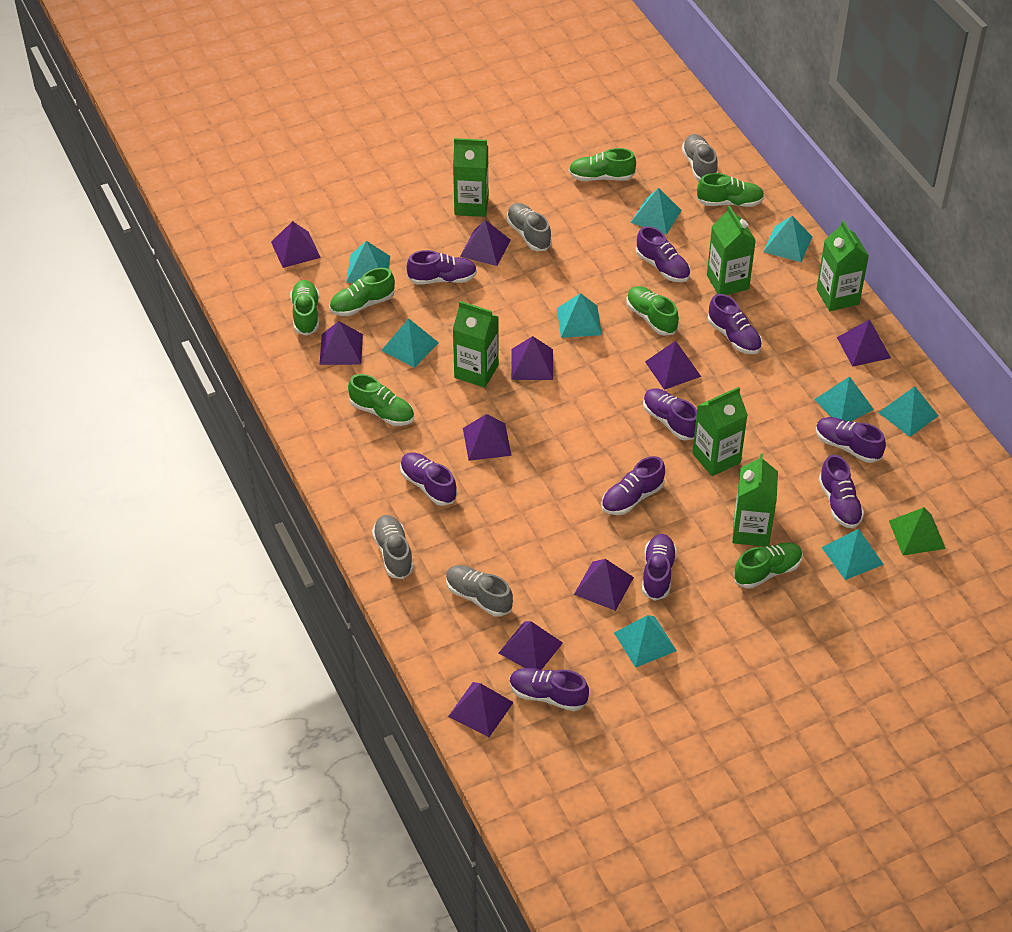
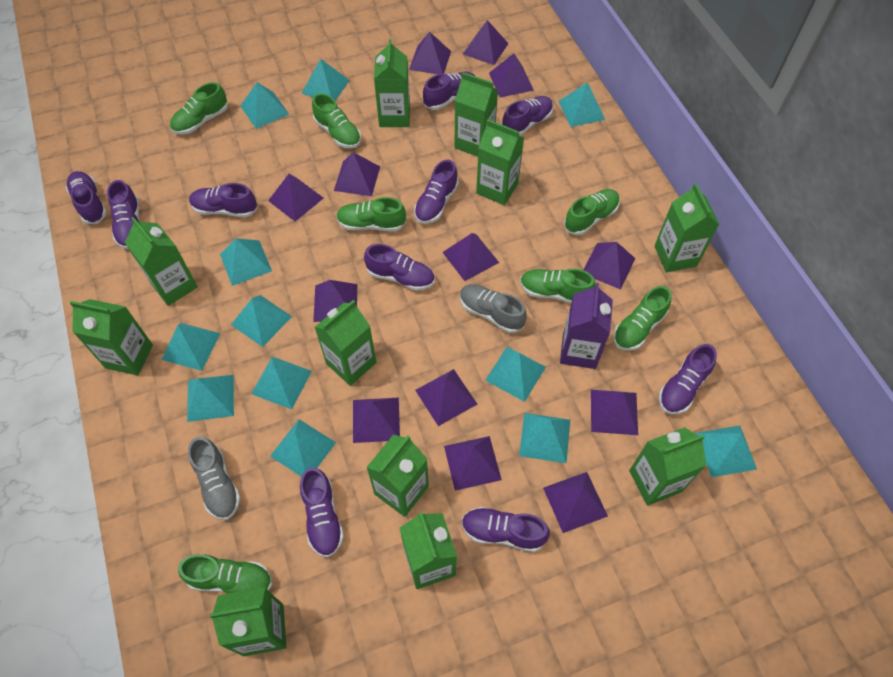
green carton: 6 -> 11
green pyramid: 1 -> 0
grey shoe: 4 -> 2
purple carton: 0 -> 1
purple pyramid: 10 -> 13
turquoise pyramid: 9 -> 12

